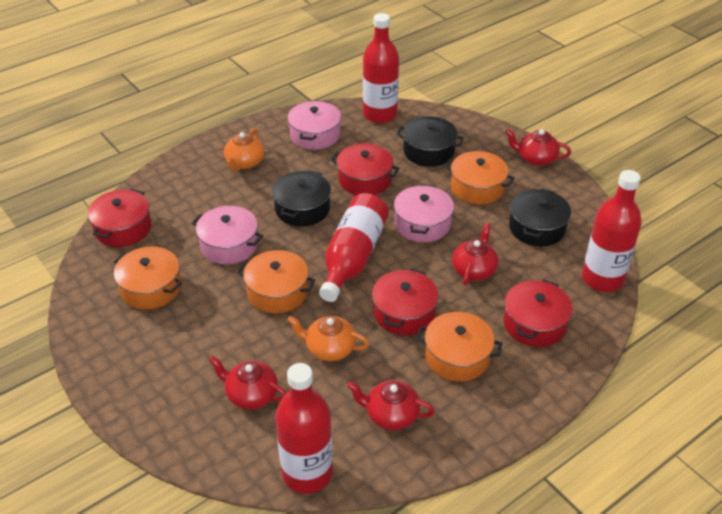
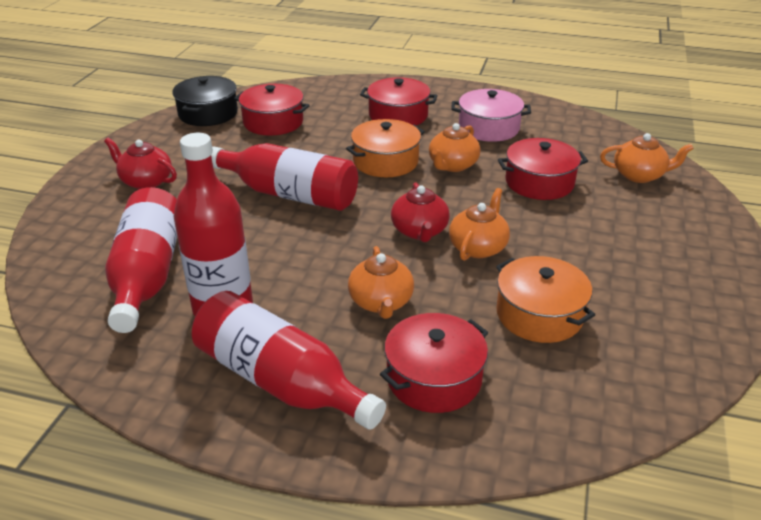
black pot: 3 -> 1
orange pot: 4 -> 2
orange teapot: 2 -> 4
pink pot: 3 -> 1
red teapot: 4 -> 2

